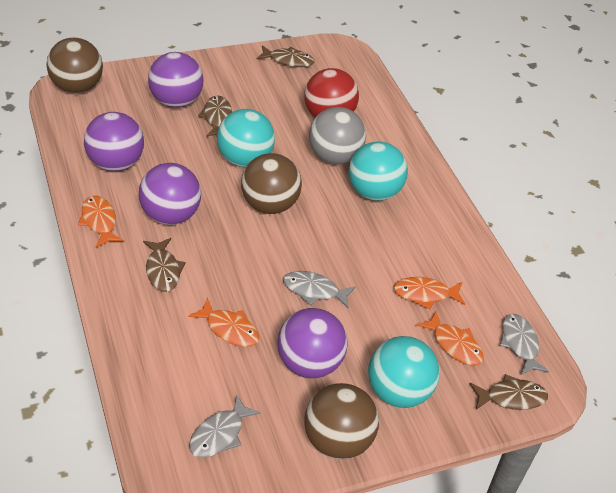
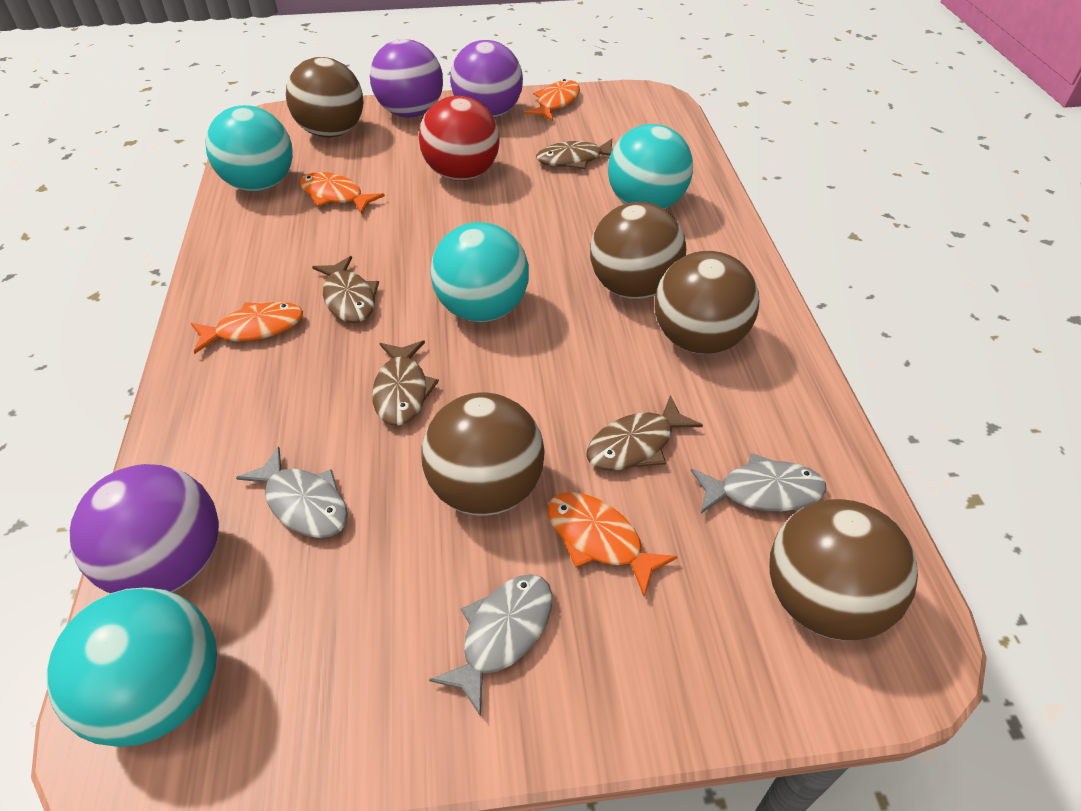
brown ball: 3 -> 5
grey ball: 1 -> 0
purple ball: 4 -> 3
turquoise ball: 3 -> 4

